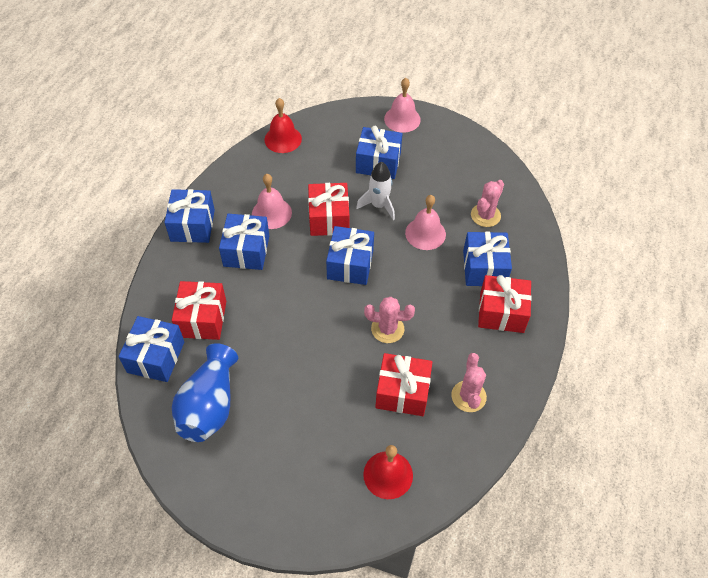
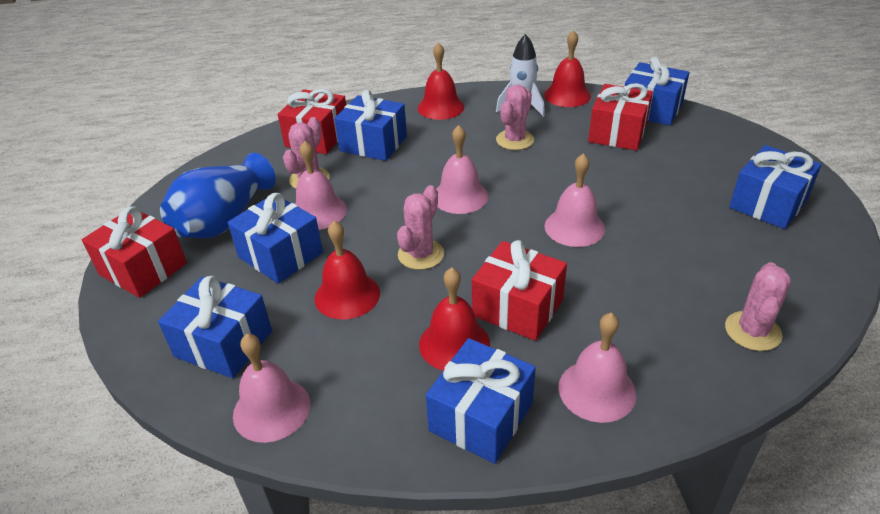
pink bell: 3 -> 5
pink cactus: 3 -> 4
red bell: 2 -> 4

